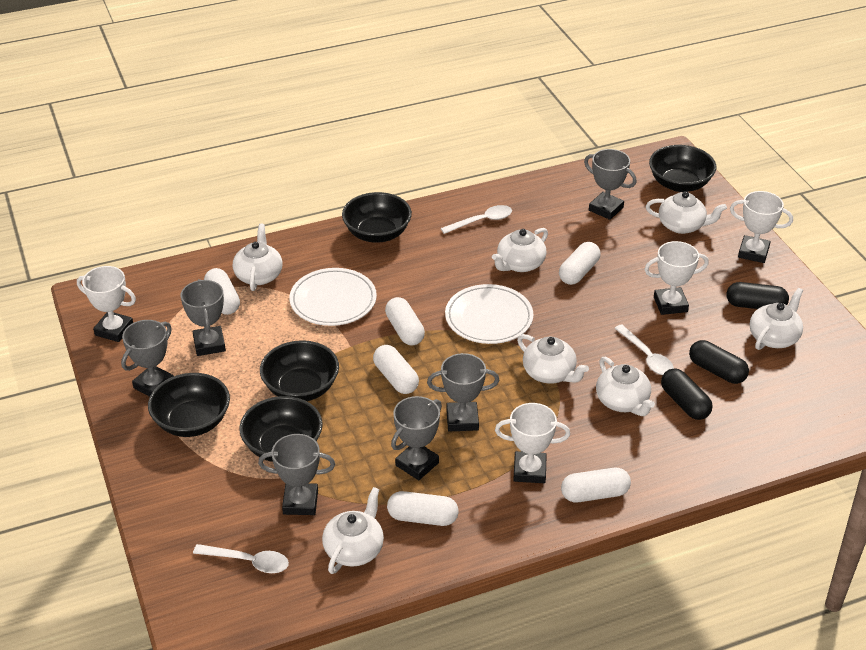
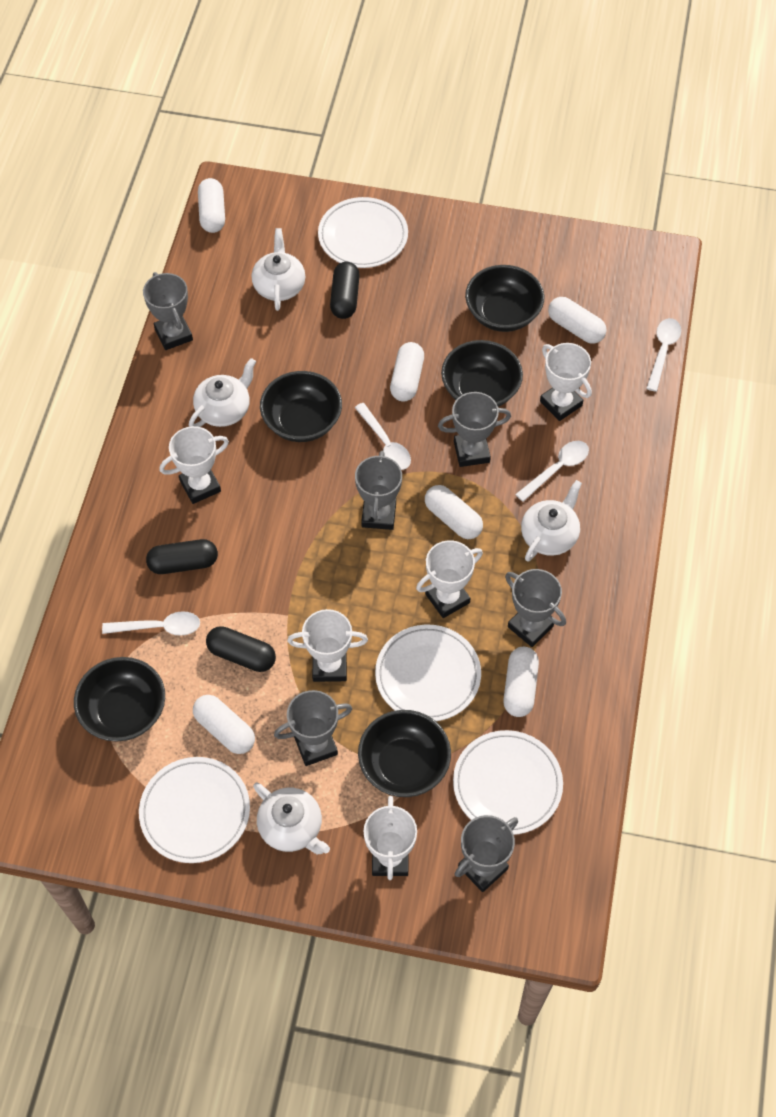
white plate: 2 -> 4
white spoon: 3 -> 4
white teapot: 7 -> 4
white trophy: 4 -> 5

